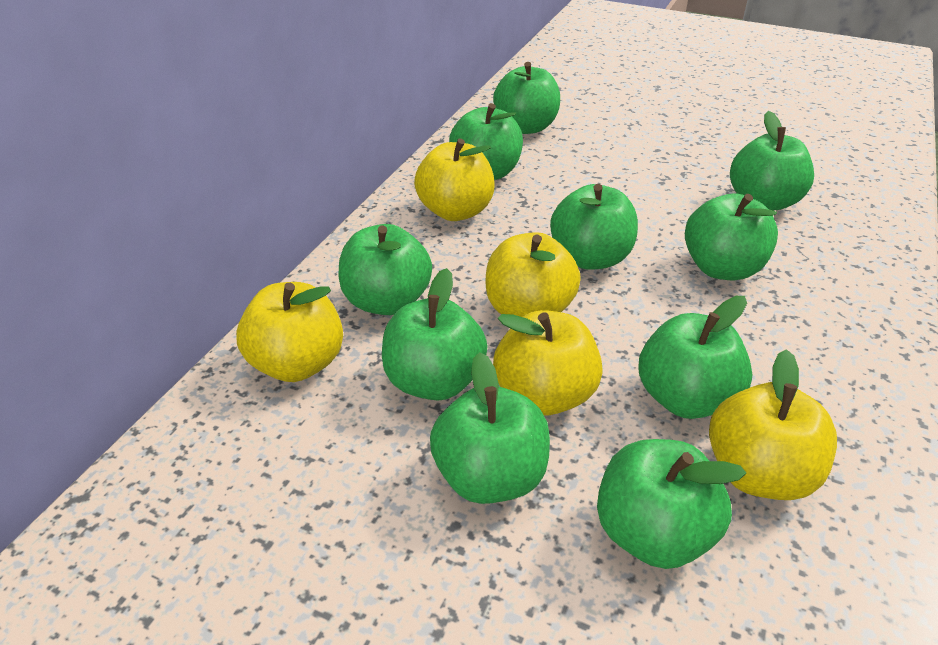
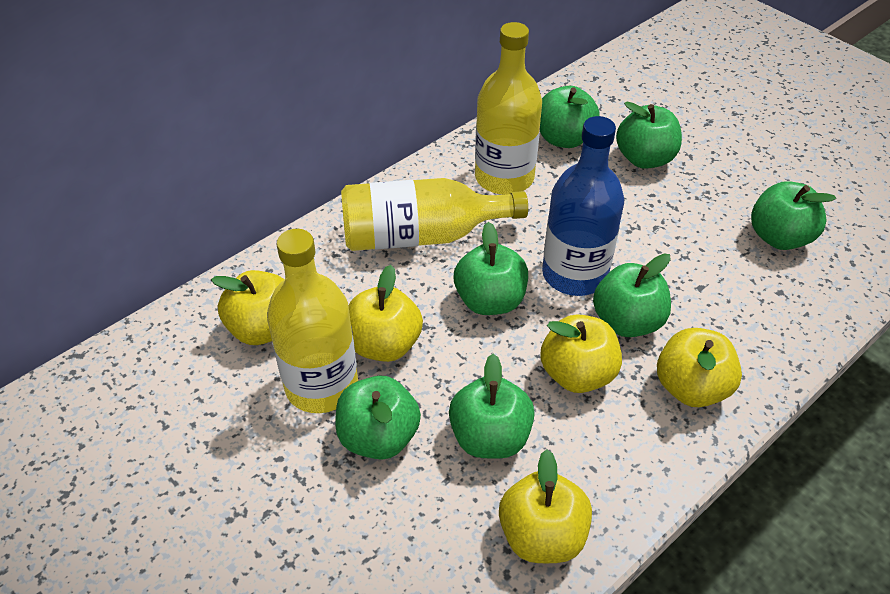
blue bottle: 0 -> 1
green apple: 10 -> 7
yellow bottle: 0 -> 3

